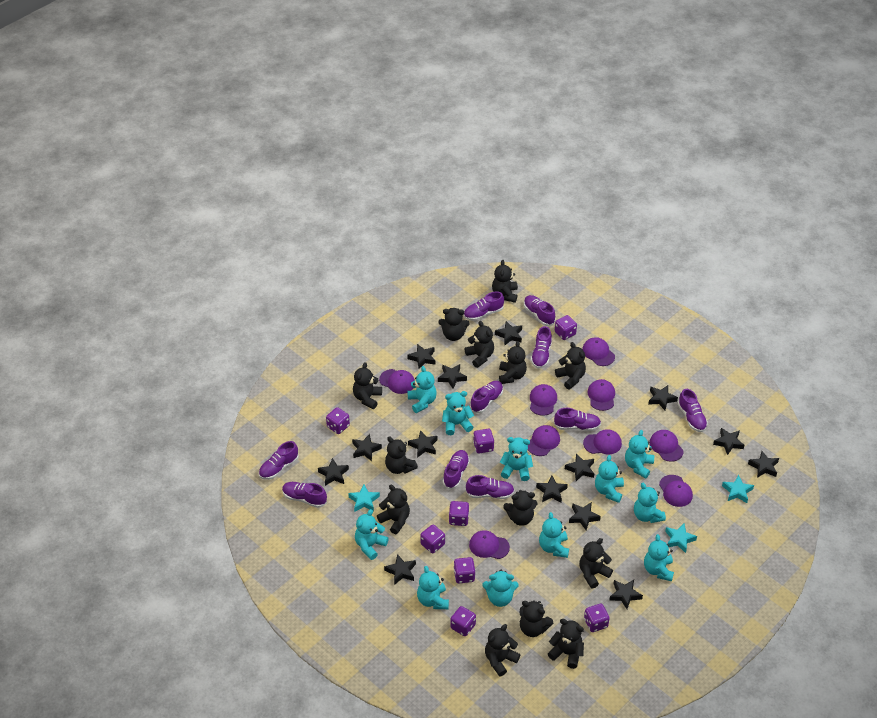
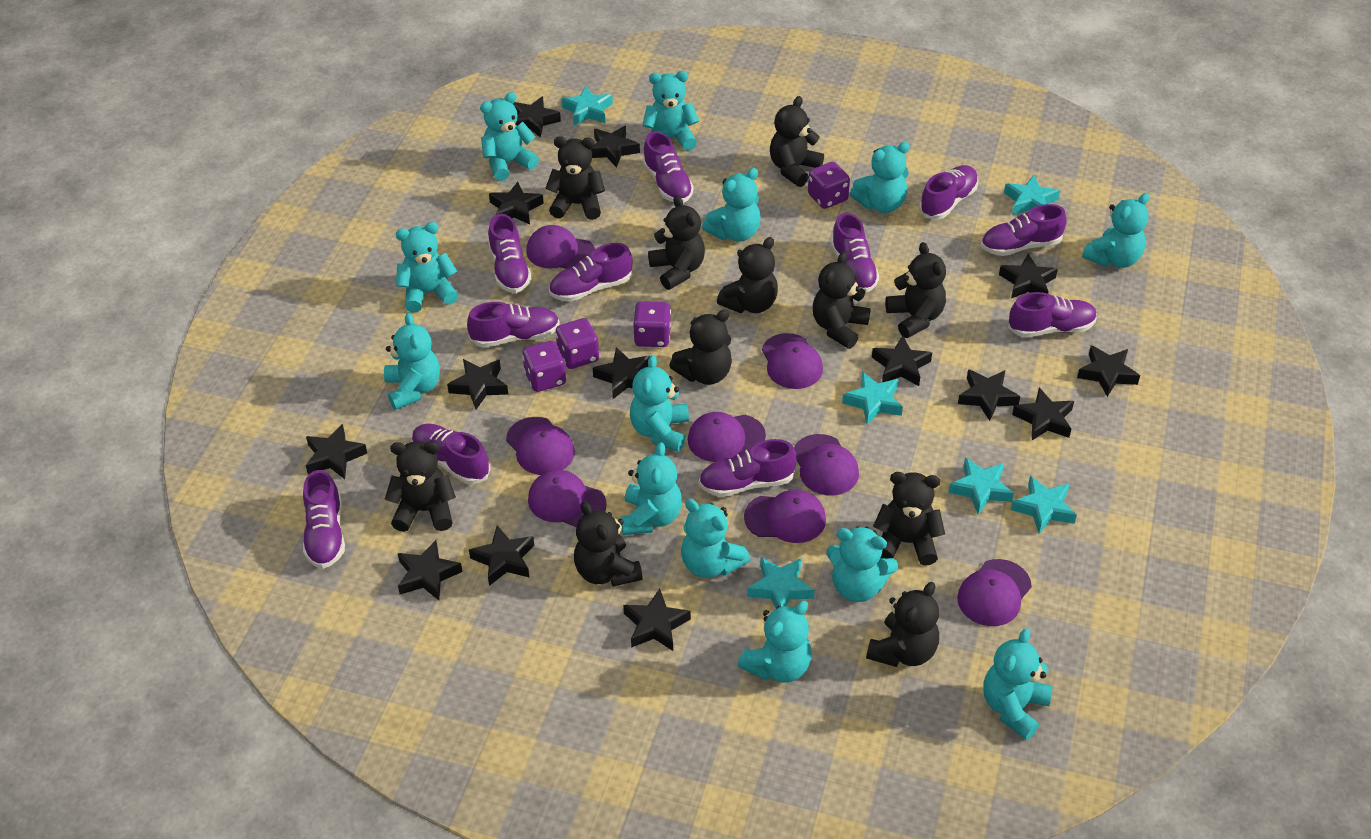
black teddy bear: 13 -> 11
purple cap: 9 -> 8
purple dice: 8 -> 4
purple shoe: 10 -> 11
turquoise star: 3 -> 6
turquoise teddy bear: 11 -> 13

